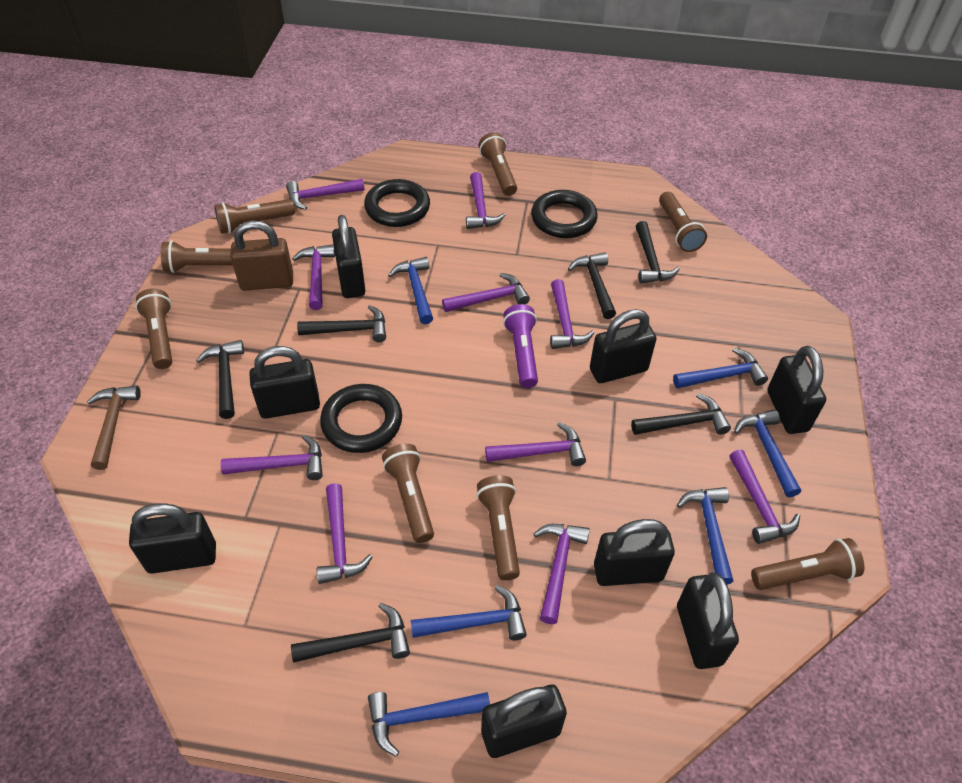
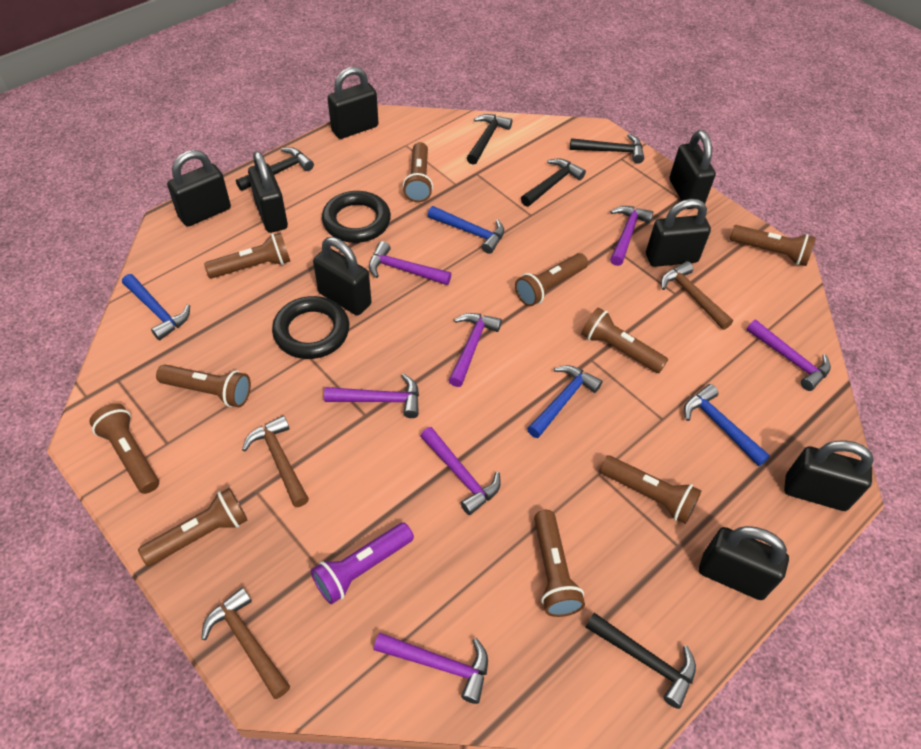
black hammer: 6 -> 5
black ring: 3 -> 2
blue hammer: 6 -> 4
brown flashlight: 8 -> 10
brown hammer: 1 -> 3
brown padlock: 1 -> 0
purple hammer: 10 -> 7

